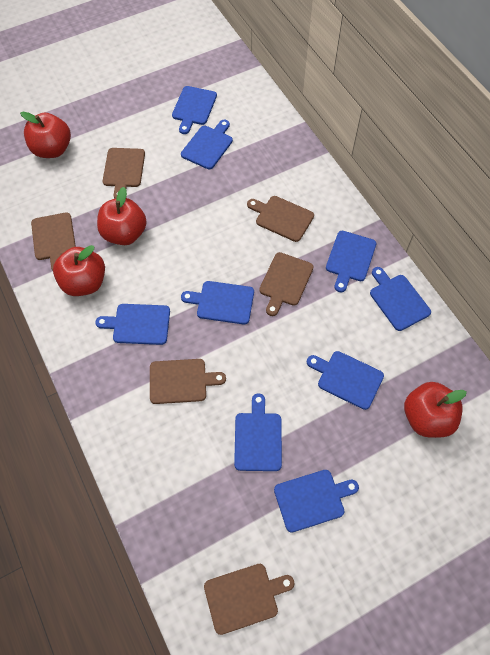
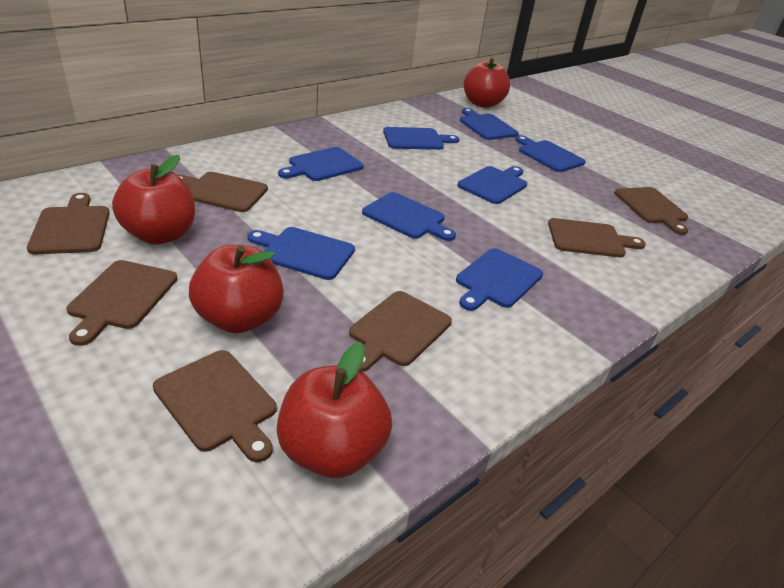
blue cutting board: 9 -> 8
brown cutting board: 6 -> 7

